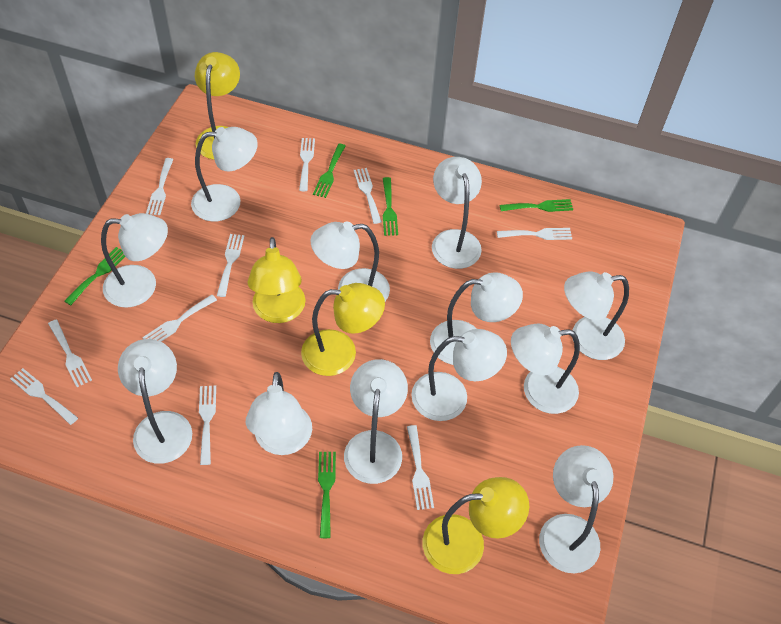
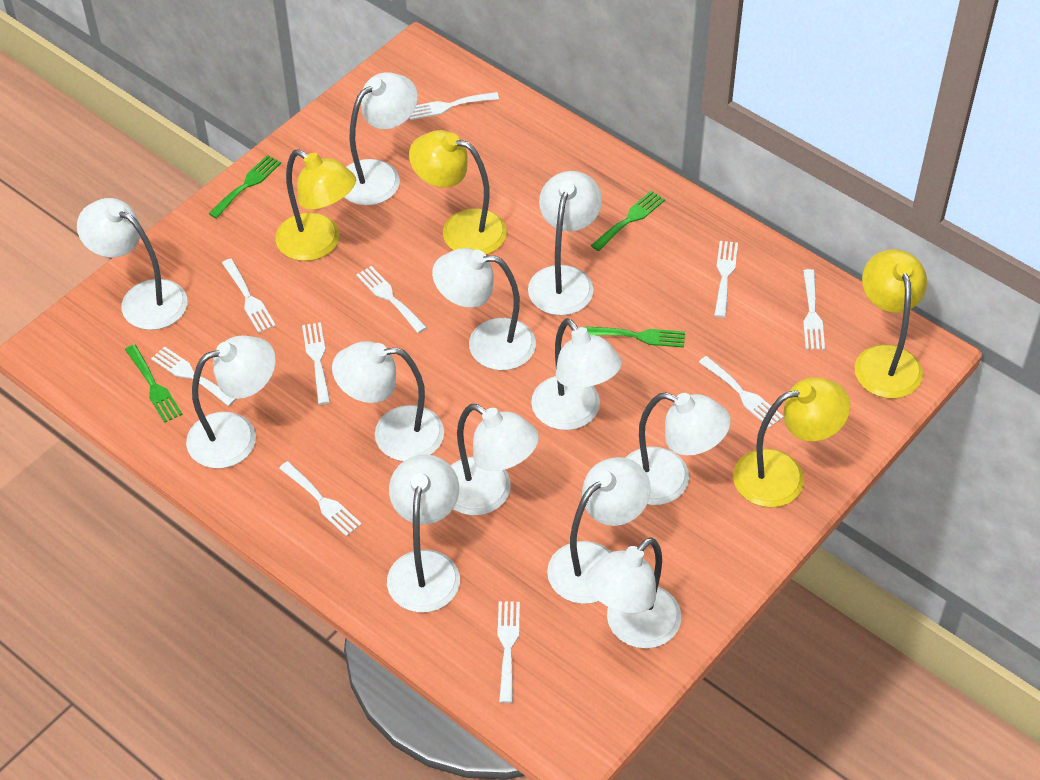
green fork: 5 -> 4

